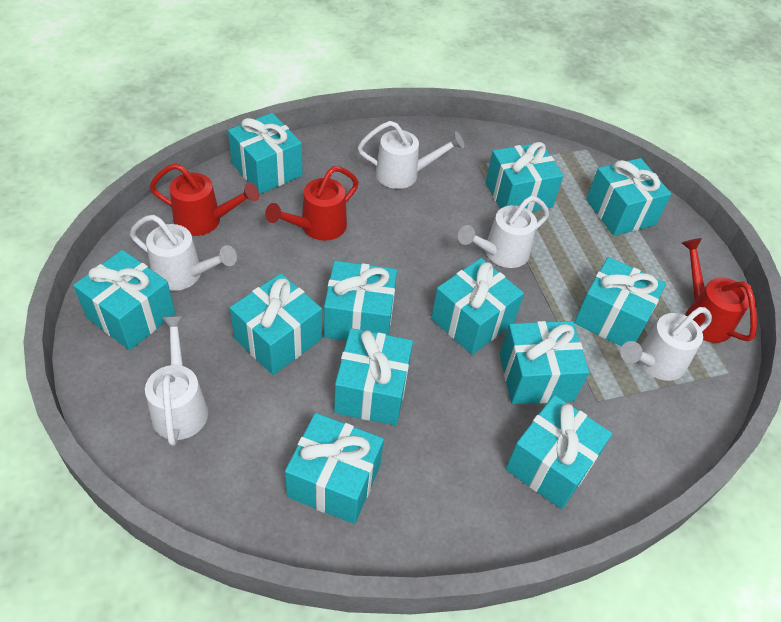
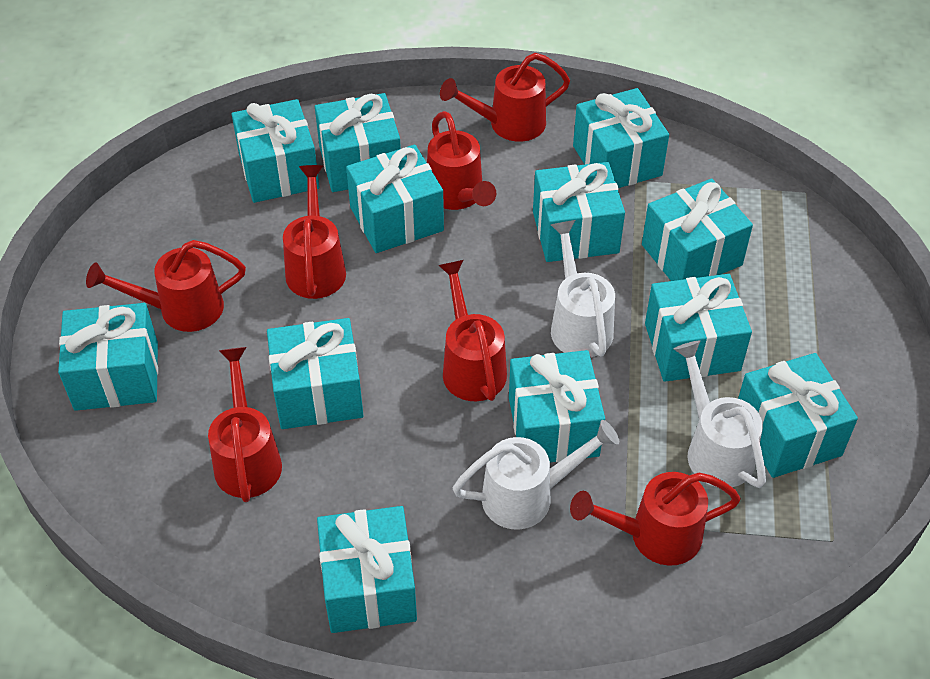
red watering can: 3 -> 7
white watering can: 5 -> 3

